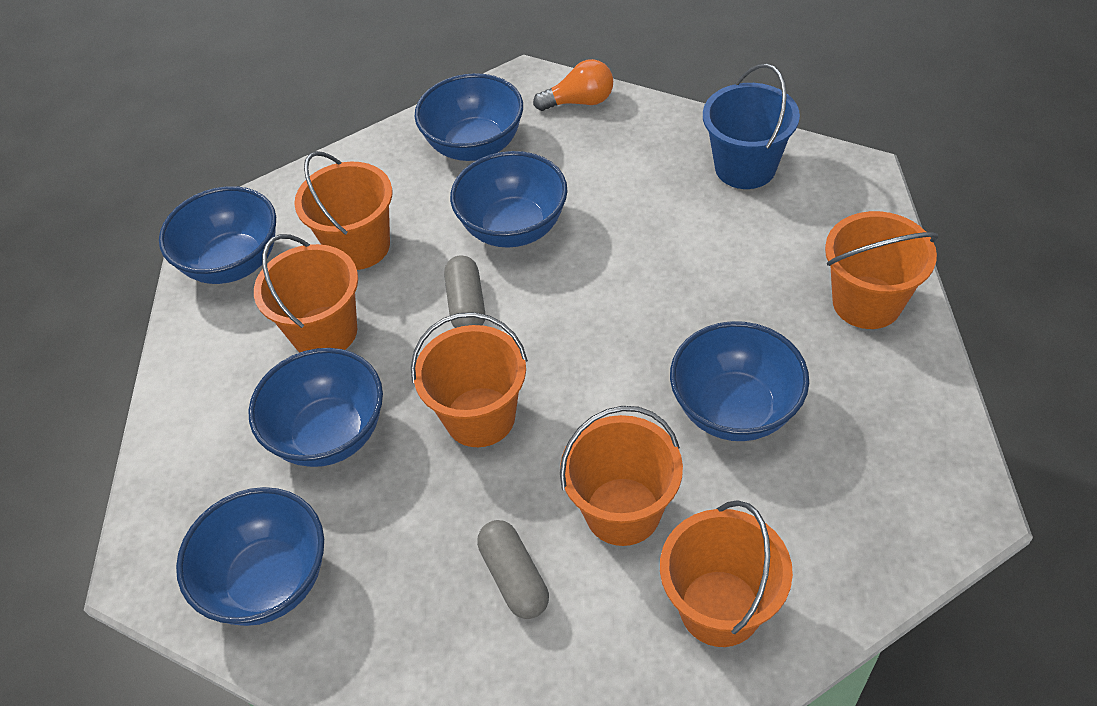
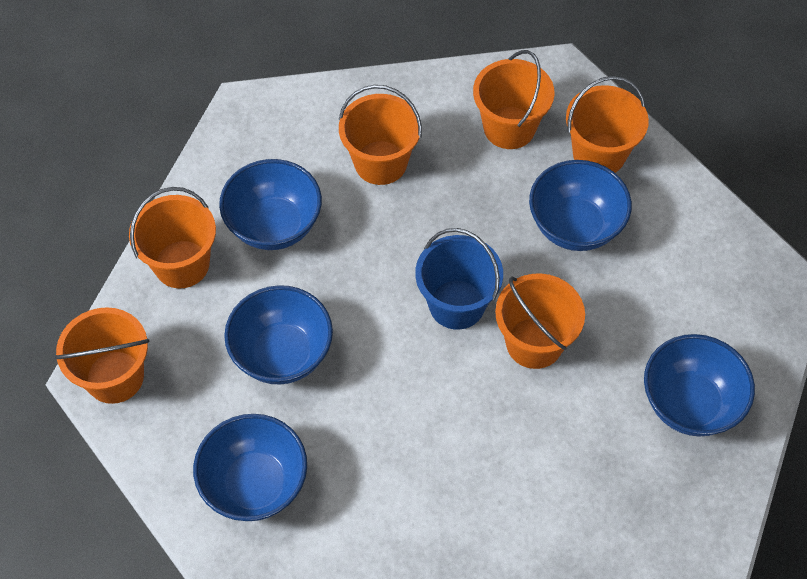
blue bowl: 6 -> 5
grey capsule: 2 -> 0
orange light bulb: 1 -> 0

